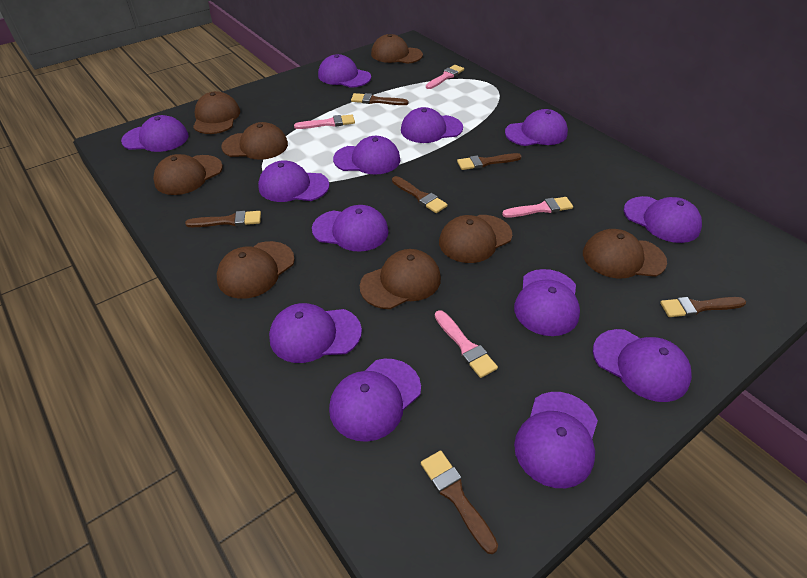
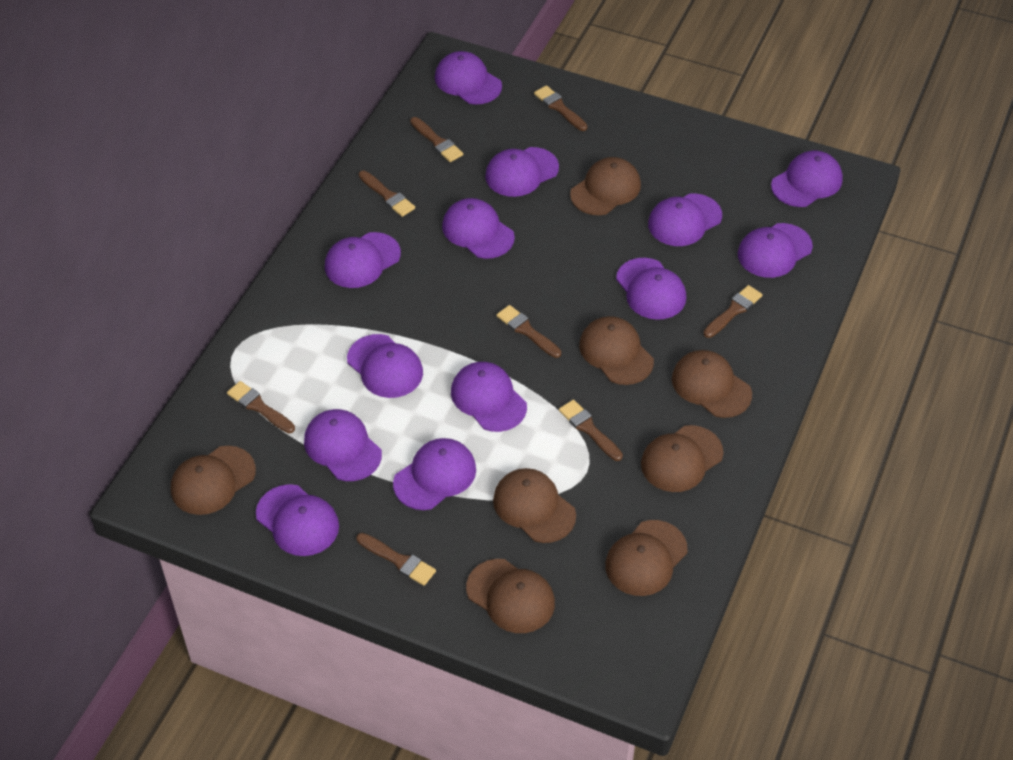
brown brush: 6 -> 8
pink brush: 4 -> 0

